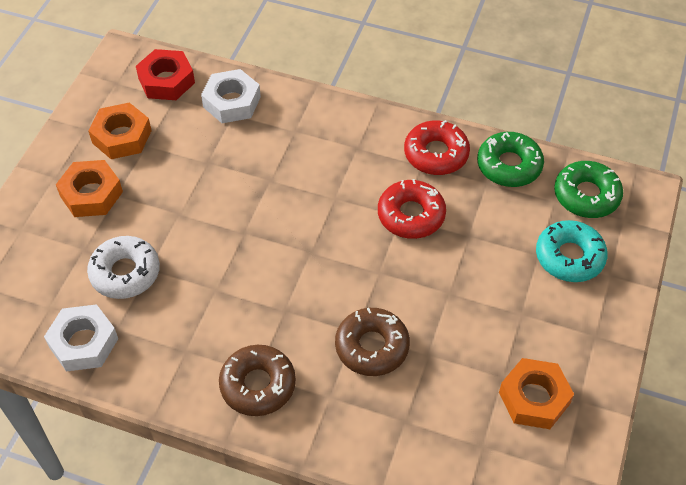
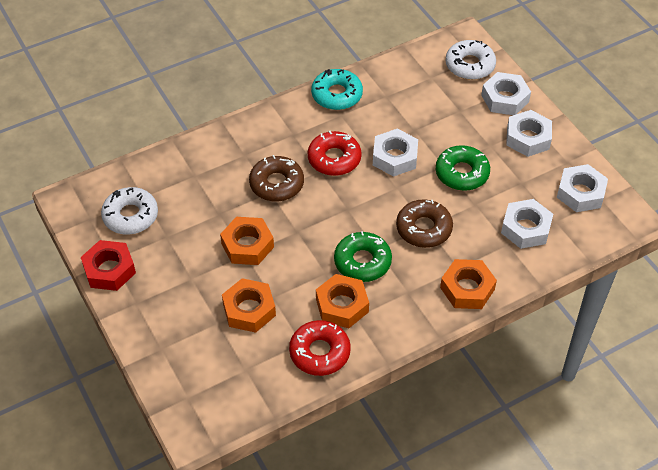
orange nut: 3 -> 4
white donut: 1 -> 2
white nut: 2 -> 5

